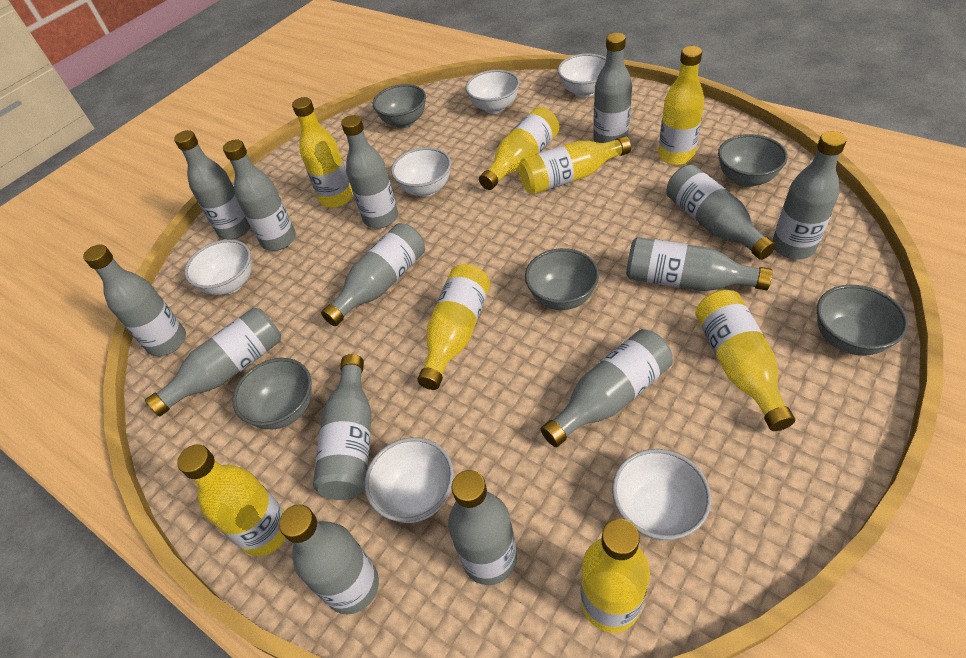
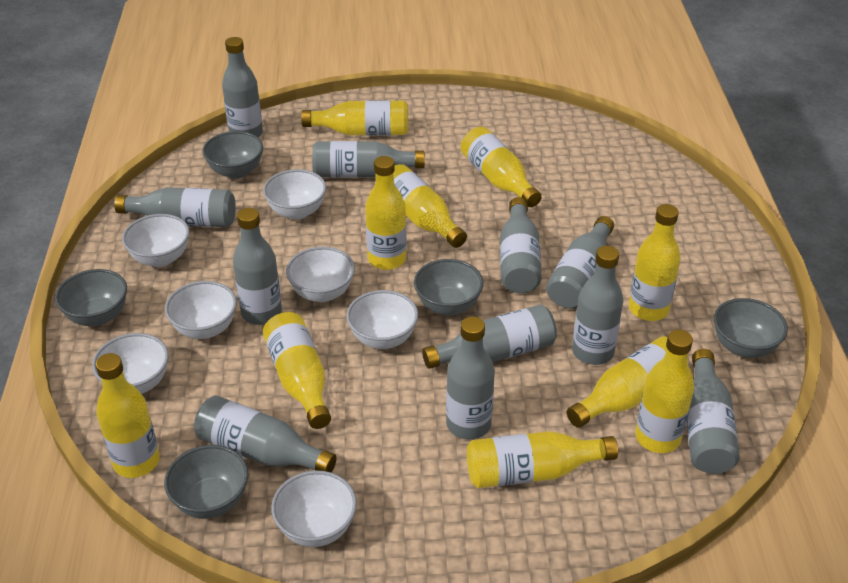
grey bottle: 14 -> 11
white bowl: 6 -> 7
yellow bottle: 8 -> 10

